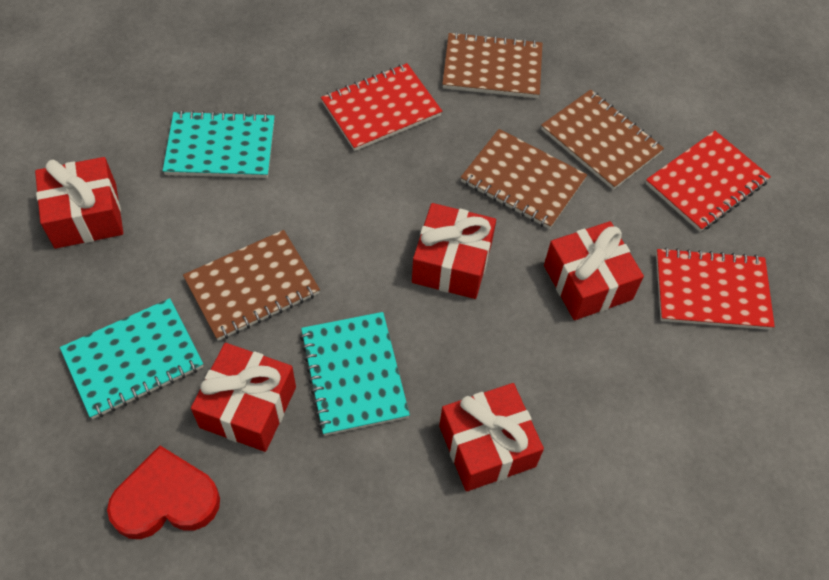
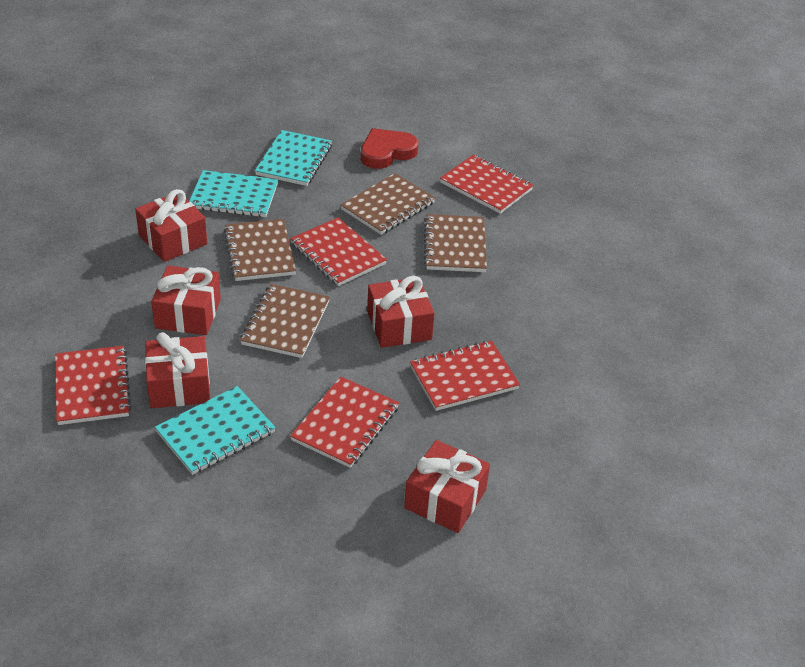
red notebook: 3 -> 5

